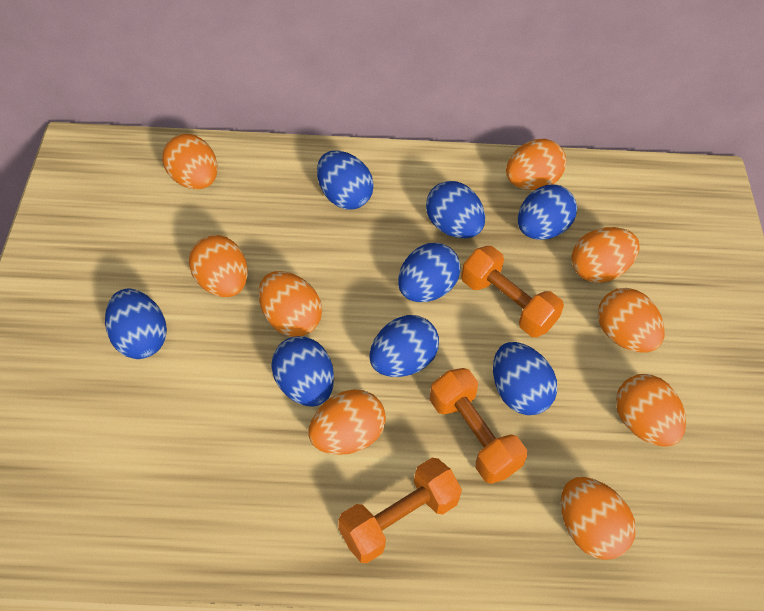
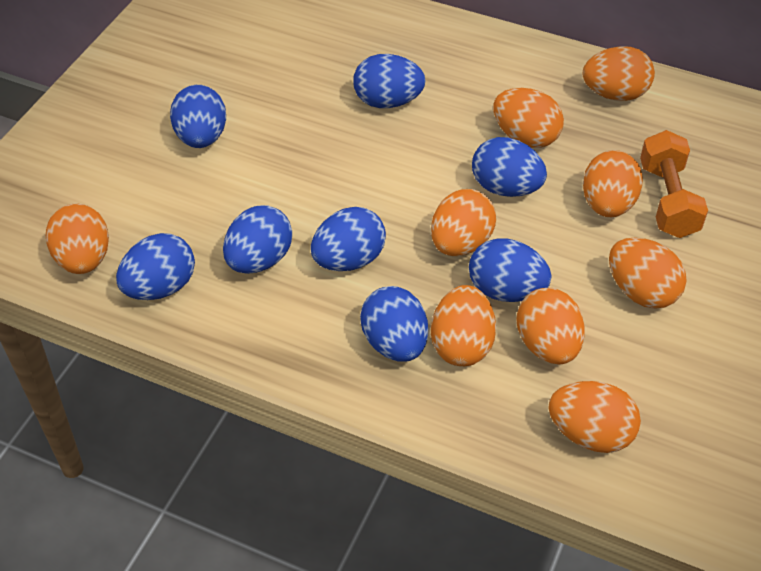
orange dumbbell: 3 -> 1

